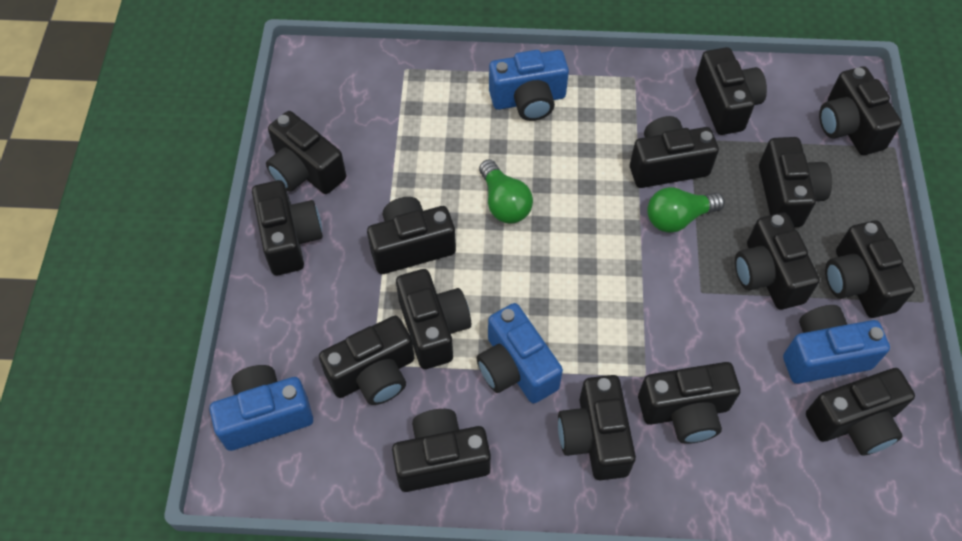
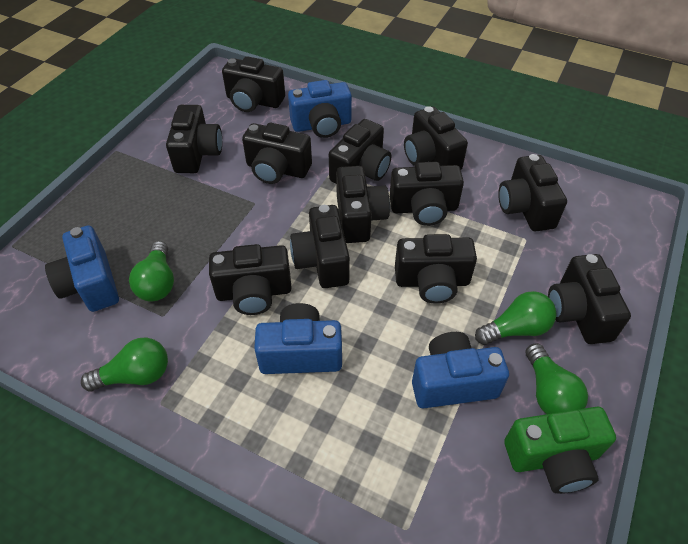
black camera: 15 -> 12
green camera: 0 -> 1
green light bulb: 2 -> 4

